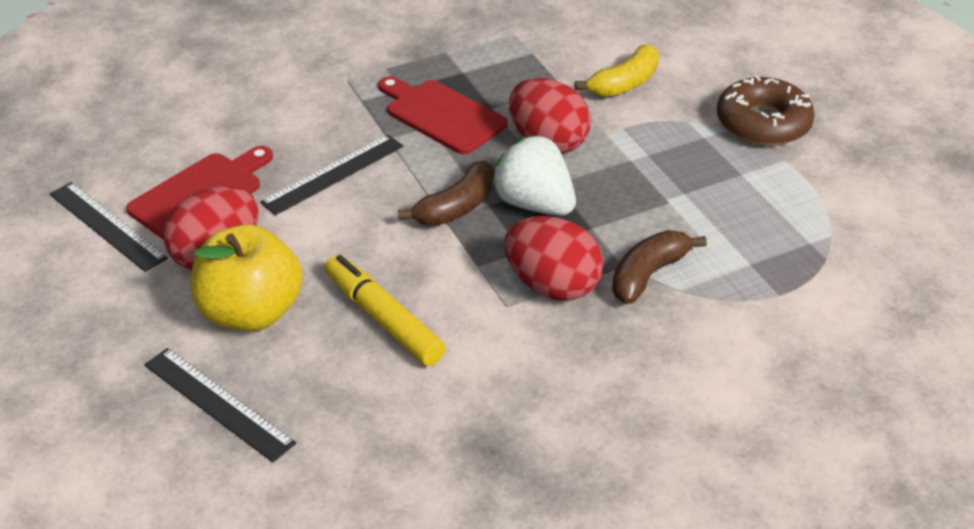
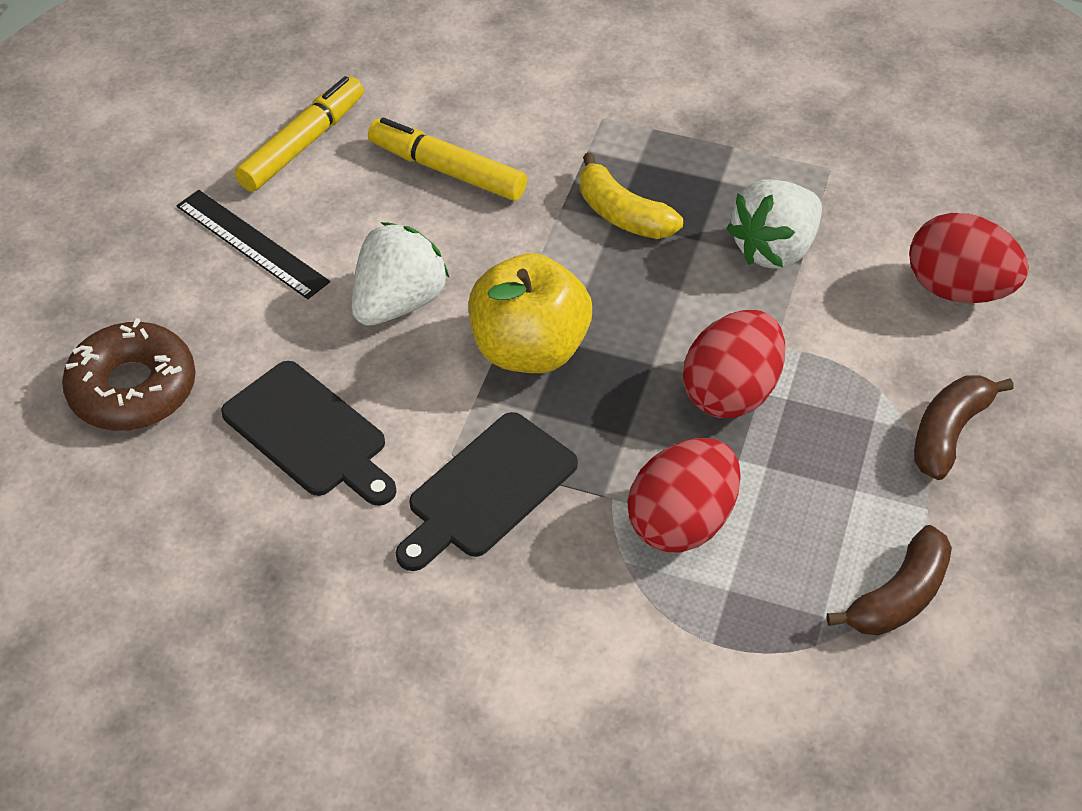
black cutting board: 0 -> 2
black ruler: 3 -> 1
red cutting board: 2 -> 0
white strawberry: 1 -> 2
yellow marker: 1 -> 2

